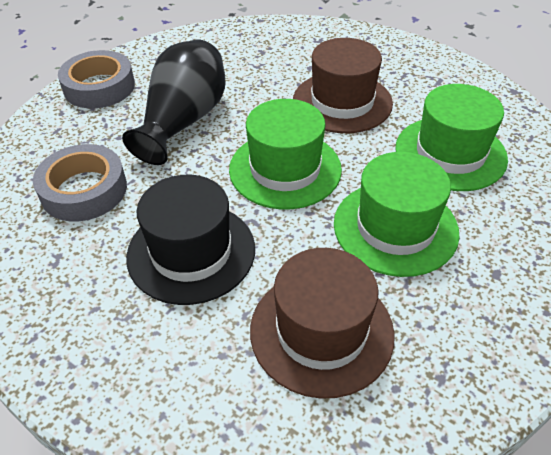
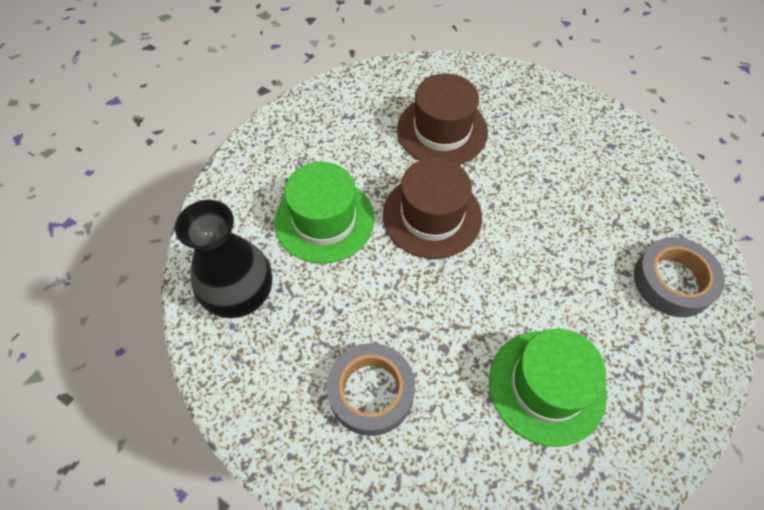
black hat: 1 -> 0
green hat: 3 -> 2

